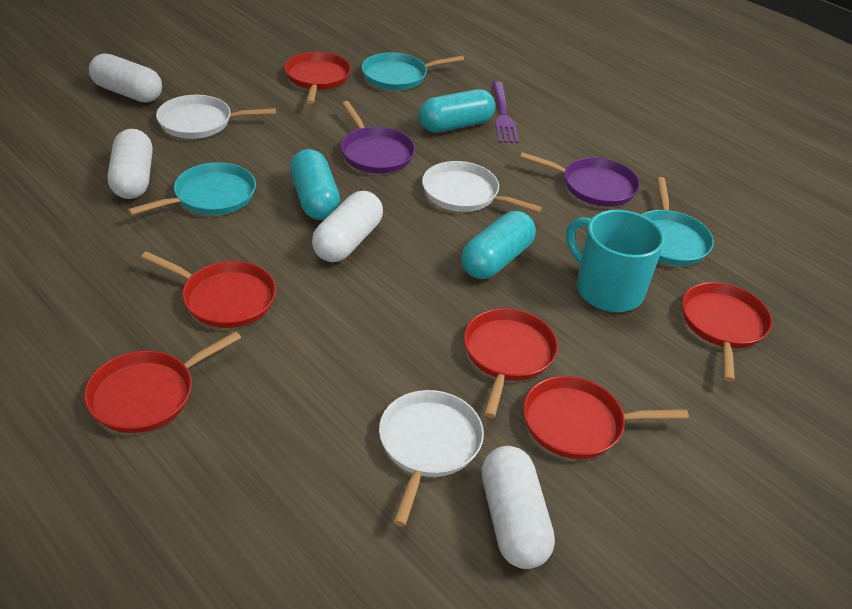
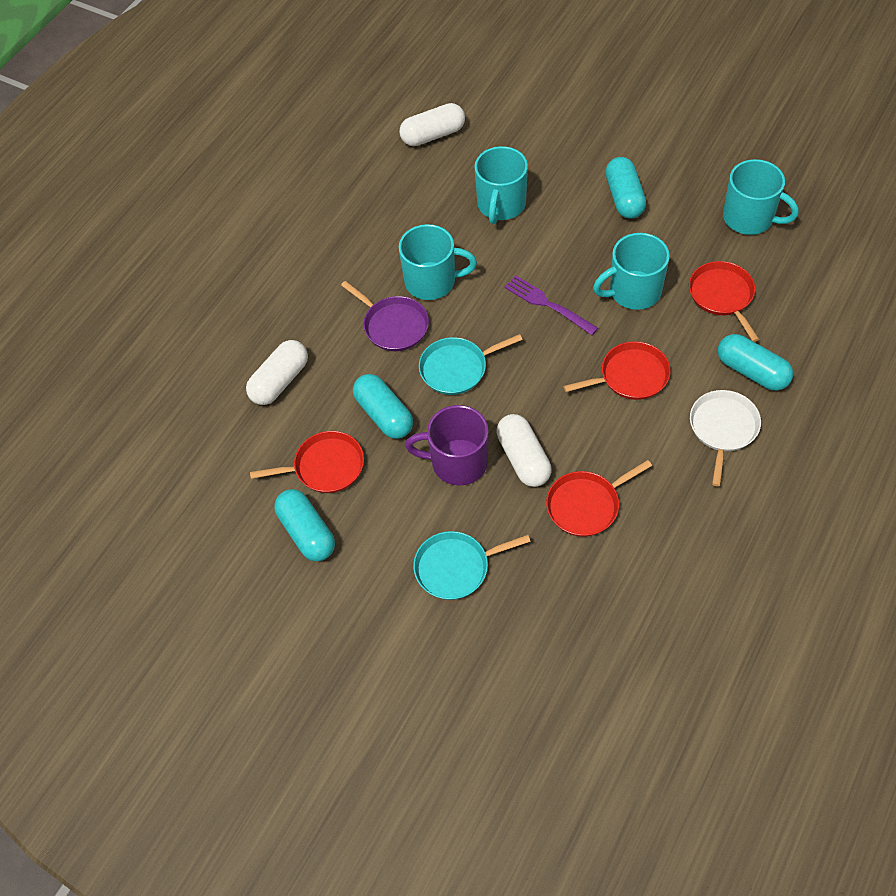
purple mug: 0 -> 1
purple pan: 2 -> 1
red pan: 6 -> 4
turquoise capsule: 3 -> 4
turquoise mug: 1 -> 4
turquoise pan: 3 -> 2
white capsule: 4 -> 3
white pan: 3 -> 1

